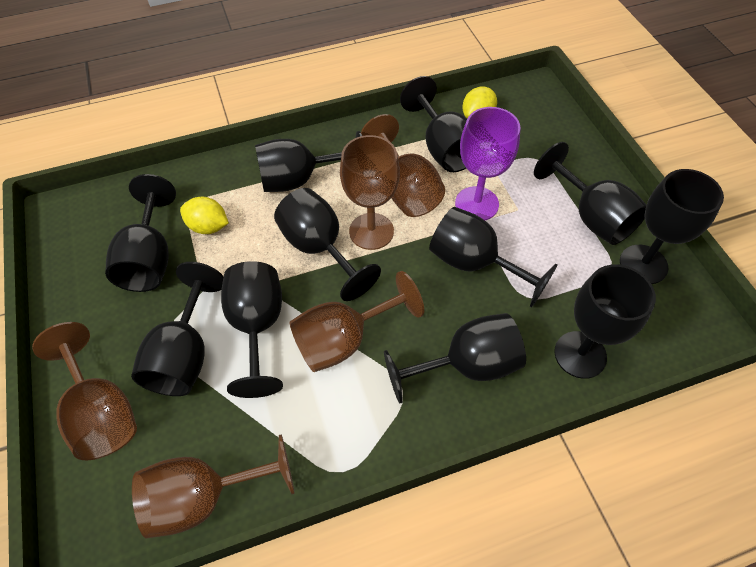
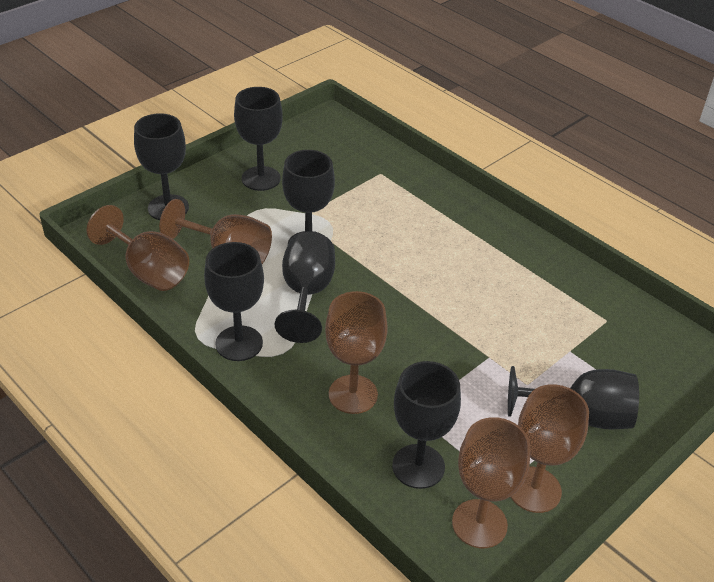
black goblet: 11 -> 7
purple goblet: 1 -> 0
yellow lemon: 2 -> 0

